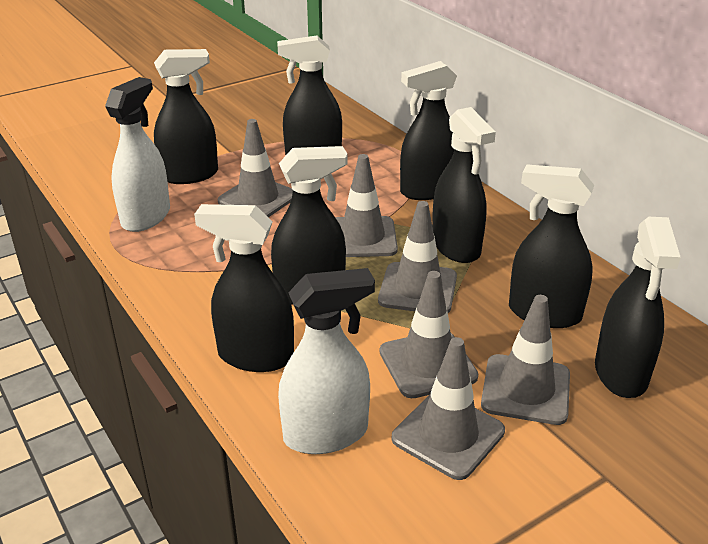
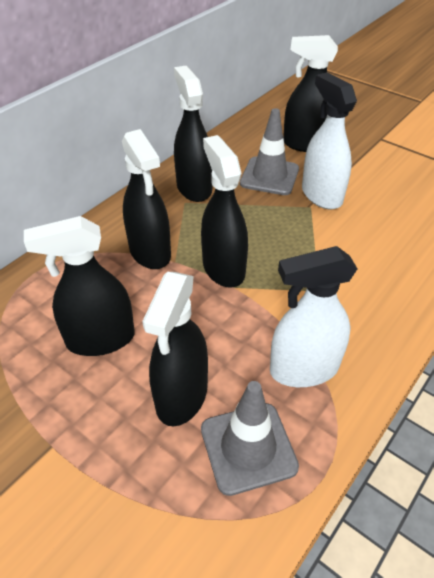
black spray bottle: 8 -> 6
grey traffic cone: 6 -> 2

